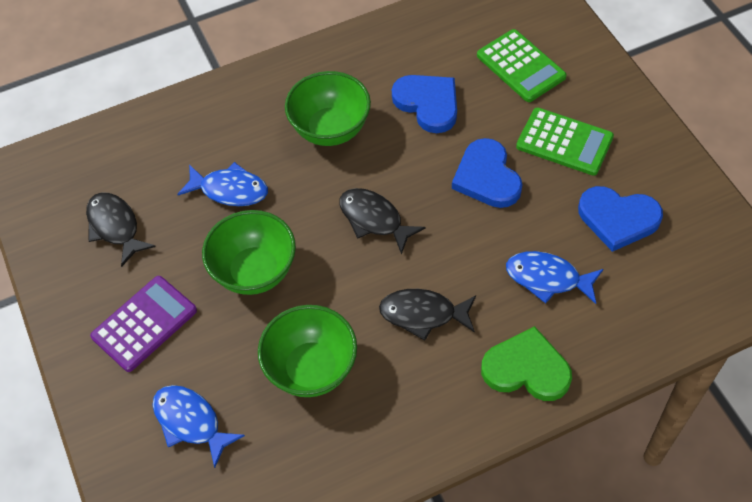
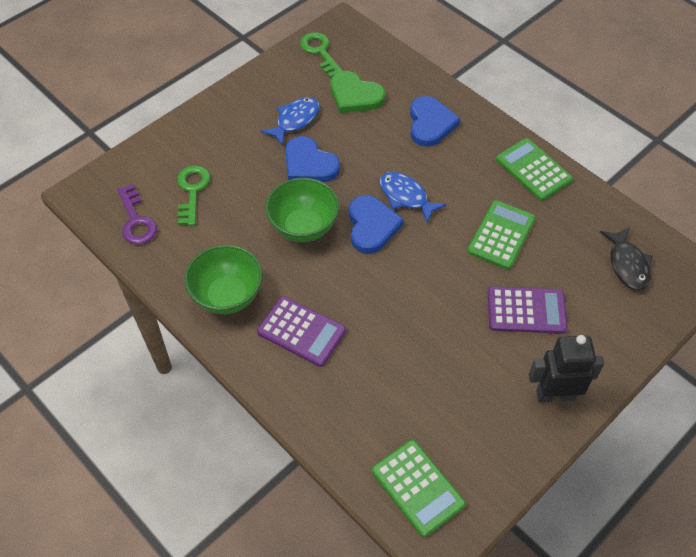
black fish: 3 -> 1
black robot: 0 -> 1
blue fish: 3 -> 2
green bowl: 3 -> 2
green calculator: 2 -> 3
green key: 0 -> 2
purple calculator: 1 -> 2
purple key: 0 -> 1

